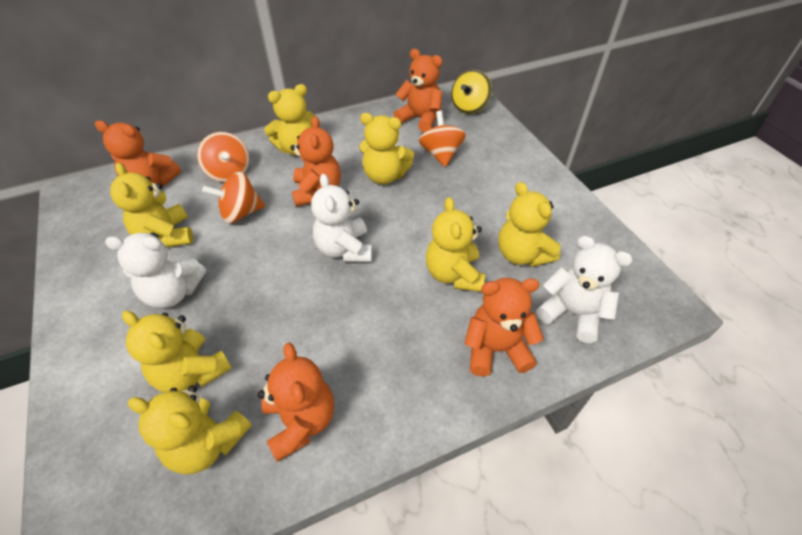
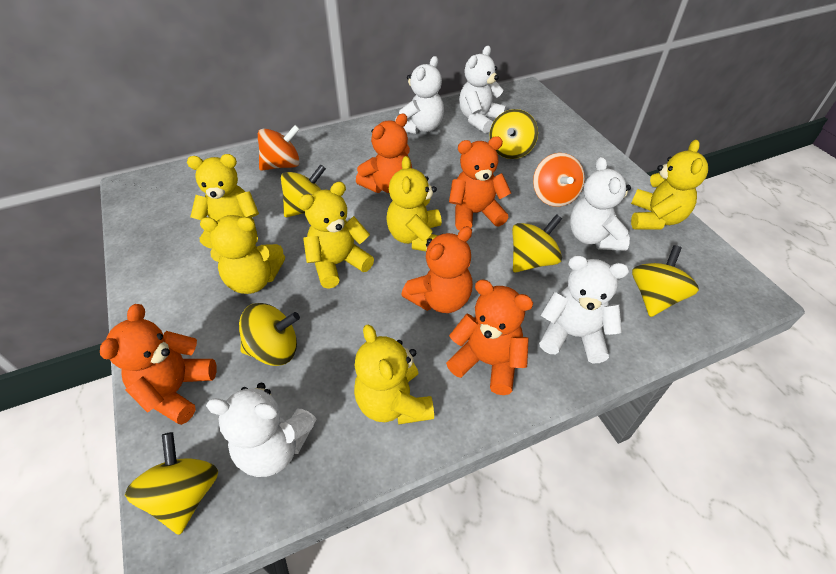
orange spinning top: 3 -> 2
white teddy bear: 3 -> 5
yellow spinning top: 1 -> 6
yellow teddy bear: 7 -> 6

